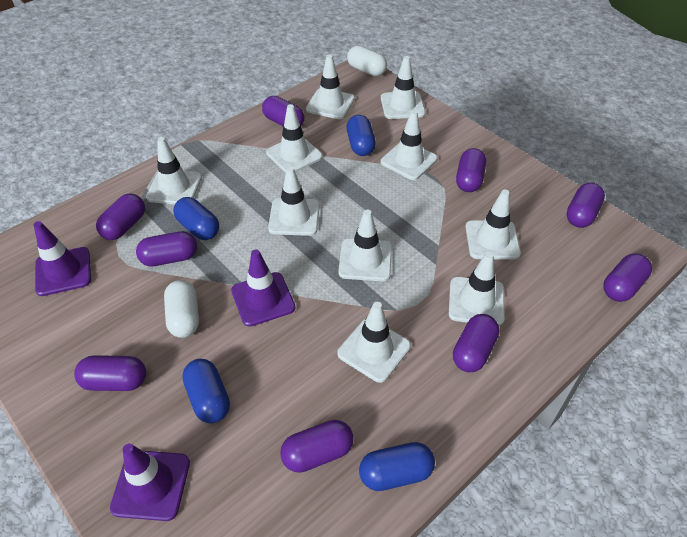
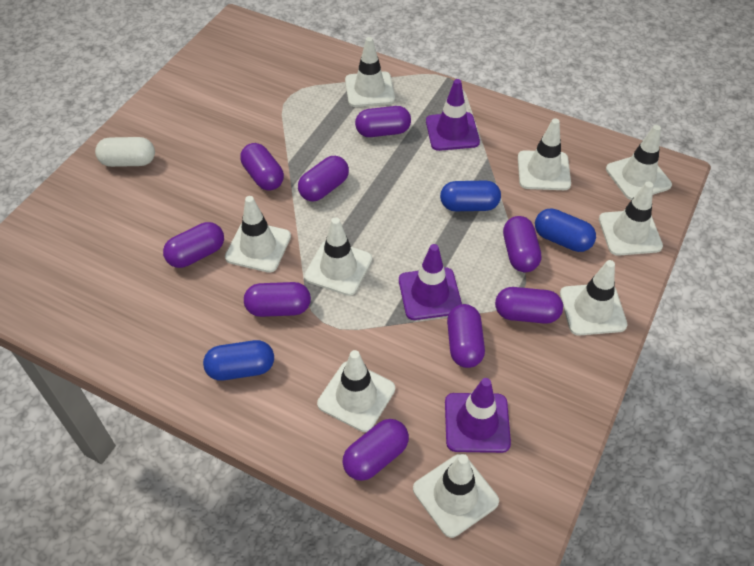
blue capsule: 4 -> 3
white capsule: 2 -> 1
white traffic cone: 10 -> 9

